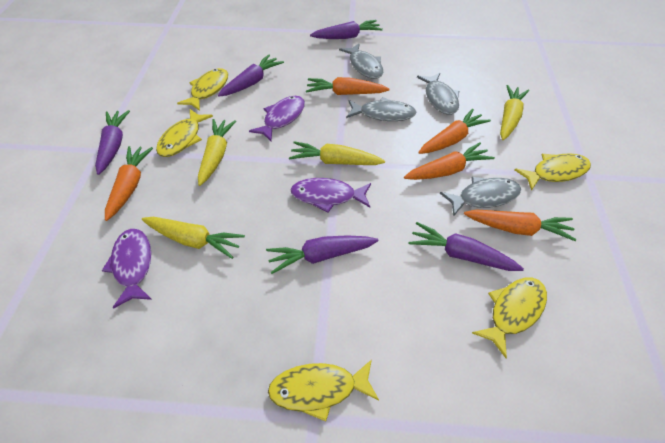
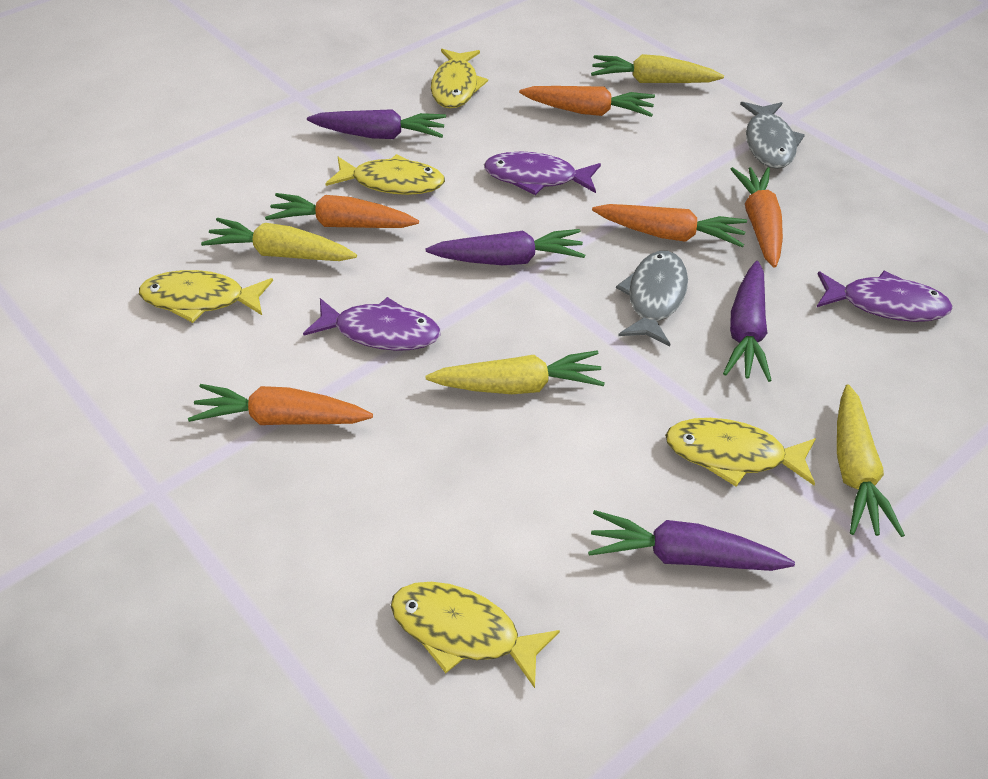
grey fish: 4 -> 2
purple carrot: 5 -> 4

